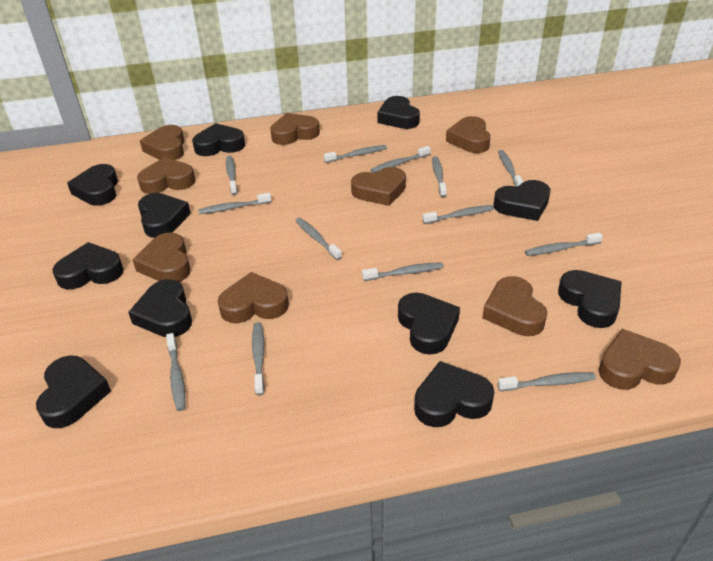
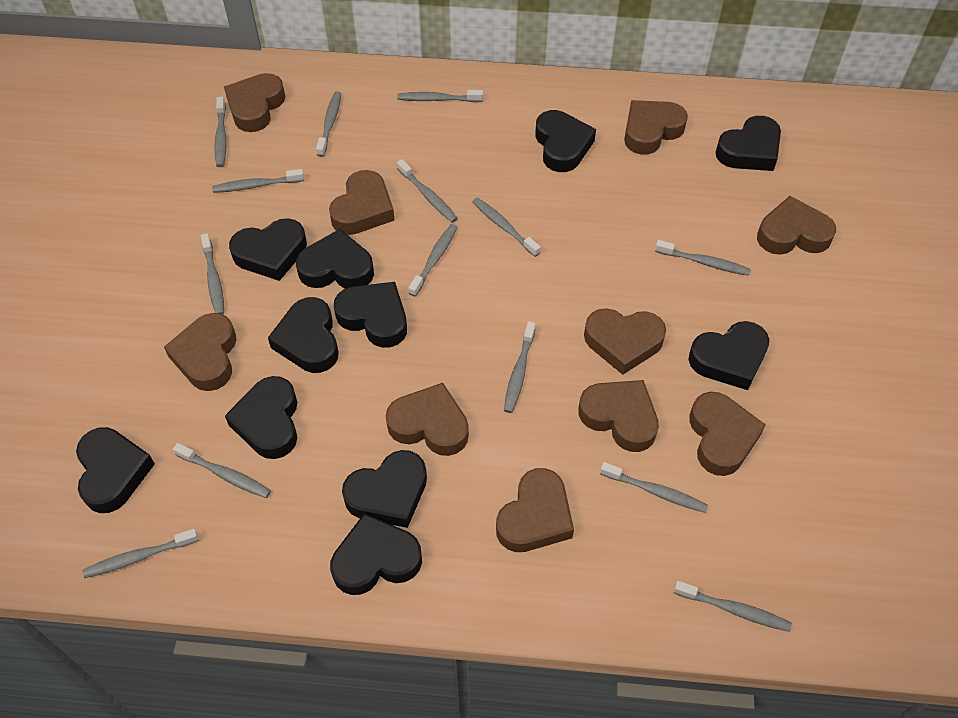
brown heart: 9 -> 10
grey toothbrush: 13 -> 14

